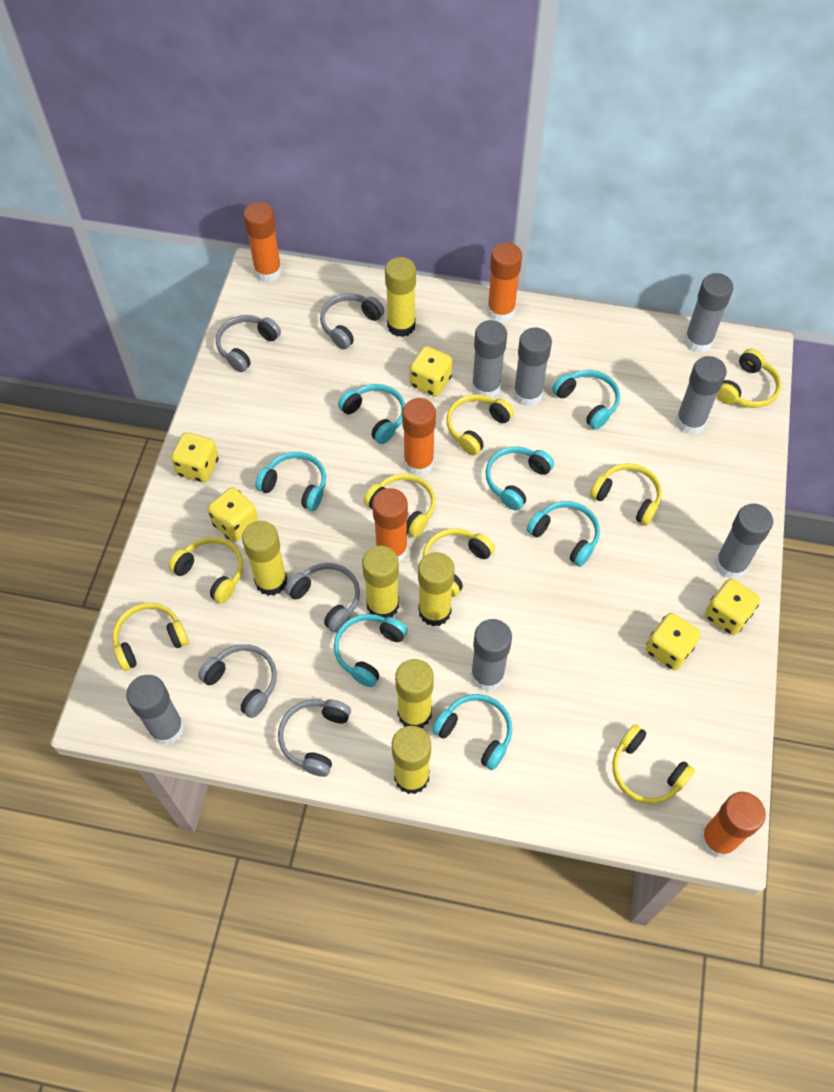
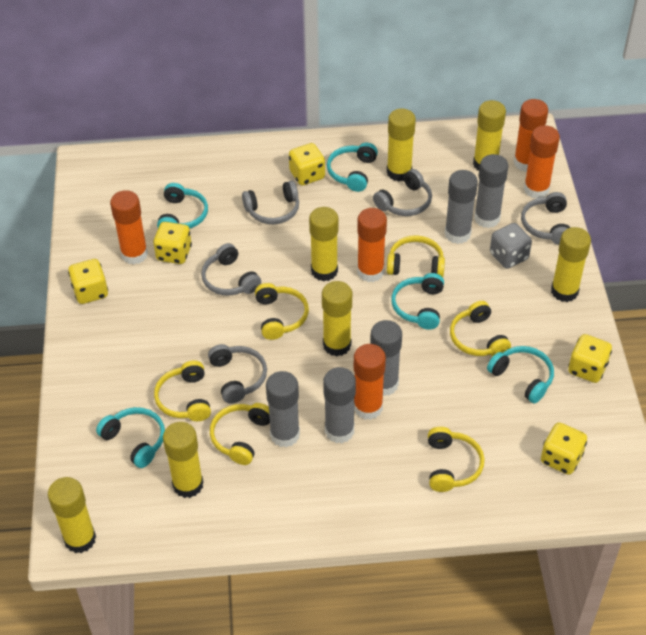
grey dice: 0 -> 1
grey glue stick: 7 -> 5
turquoise headphones: 7 -> 5
yellow glue stick: 6 -> 7
yellow headphones: 8 -> 6

